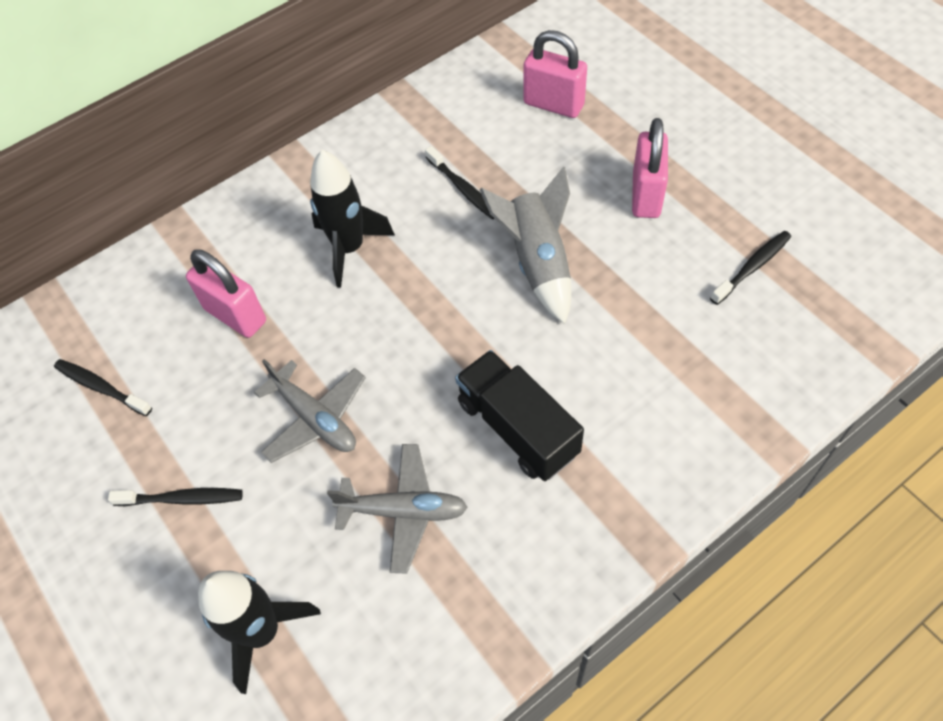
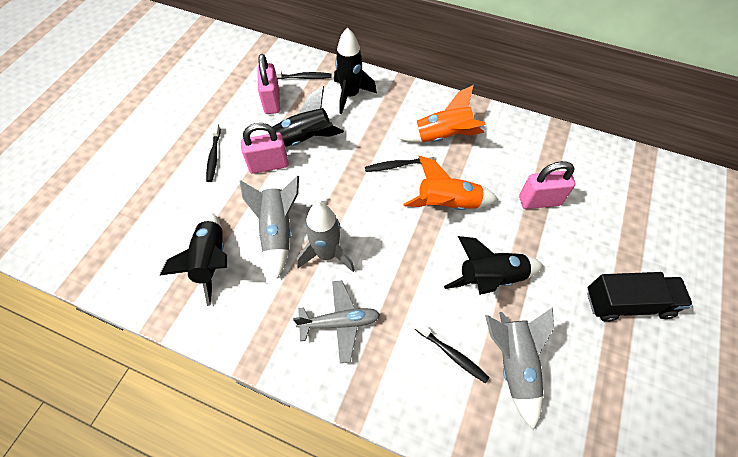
black rocket: 2 -> 4
grey plane: 2 -> 1
grey rocket: 1 -> 3
orange rocket: 0 -> 2

